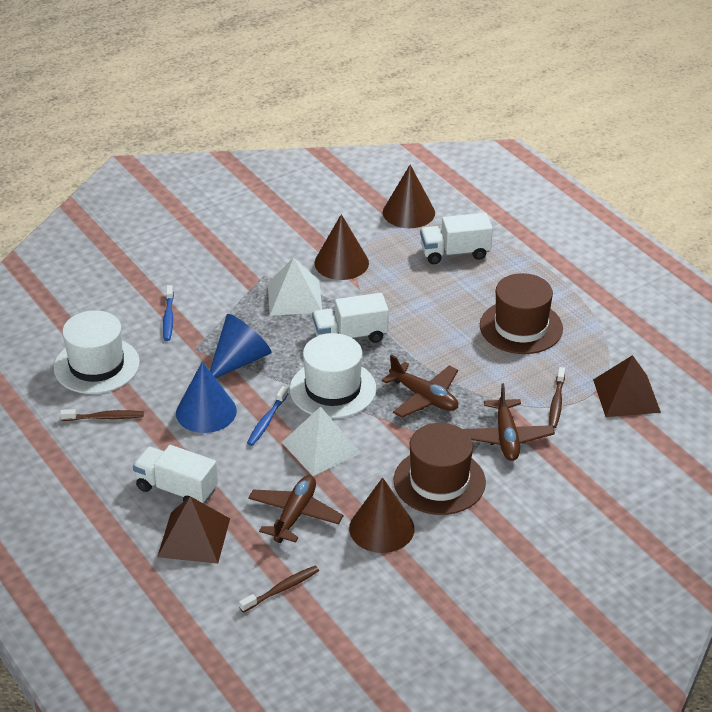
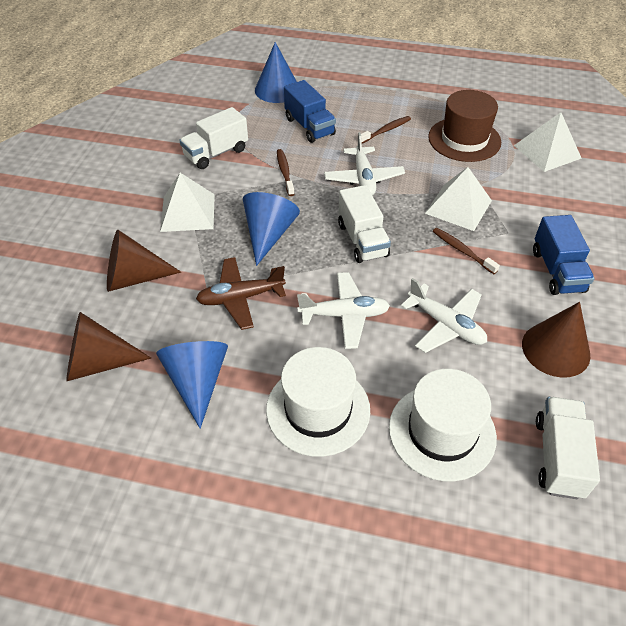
blue cone: 2 -> 3
blue toothbrush: 2 -> 0
blue truck: 0 -> 2
brown hat: 2 -> 1
brown plane: 3 -> 1
brown pyramid: 2 -> 0
white plane: 0 -> 3
white pyramid: 2 -> 3

